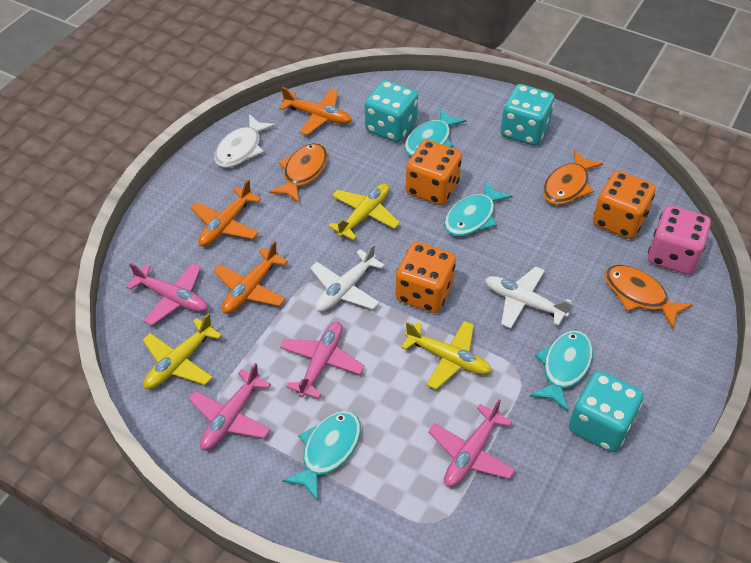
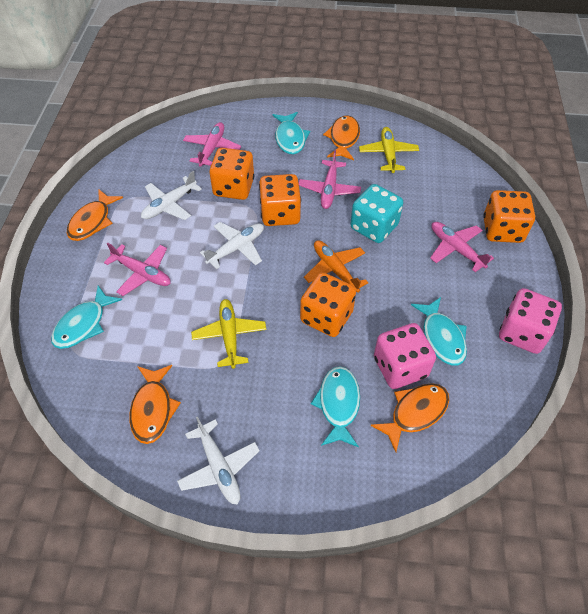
orange dice: 3 -> 4
orange fish: 3 -> 4
orange plane: 3 -> 1
pink dice: 1 -> 2
turquoise dice: 3 -> 1
white fish: 1 -> 0
white plane: 2 -> 3
yellow plane: 3 -> 2

